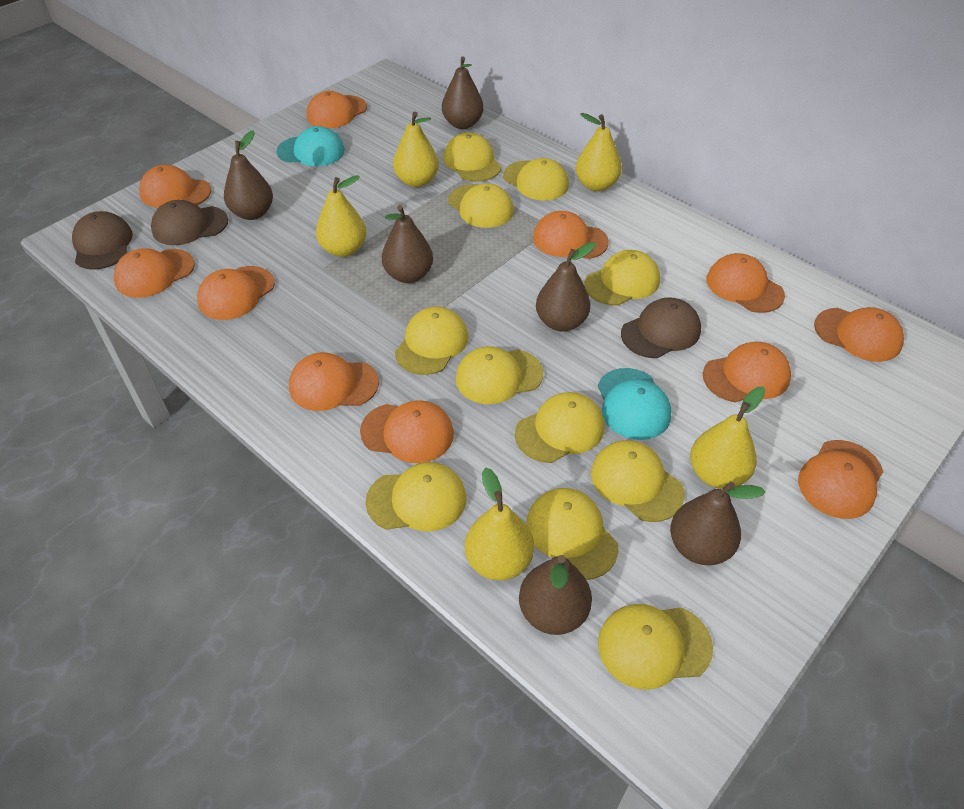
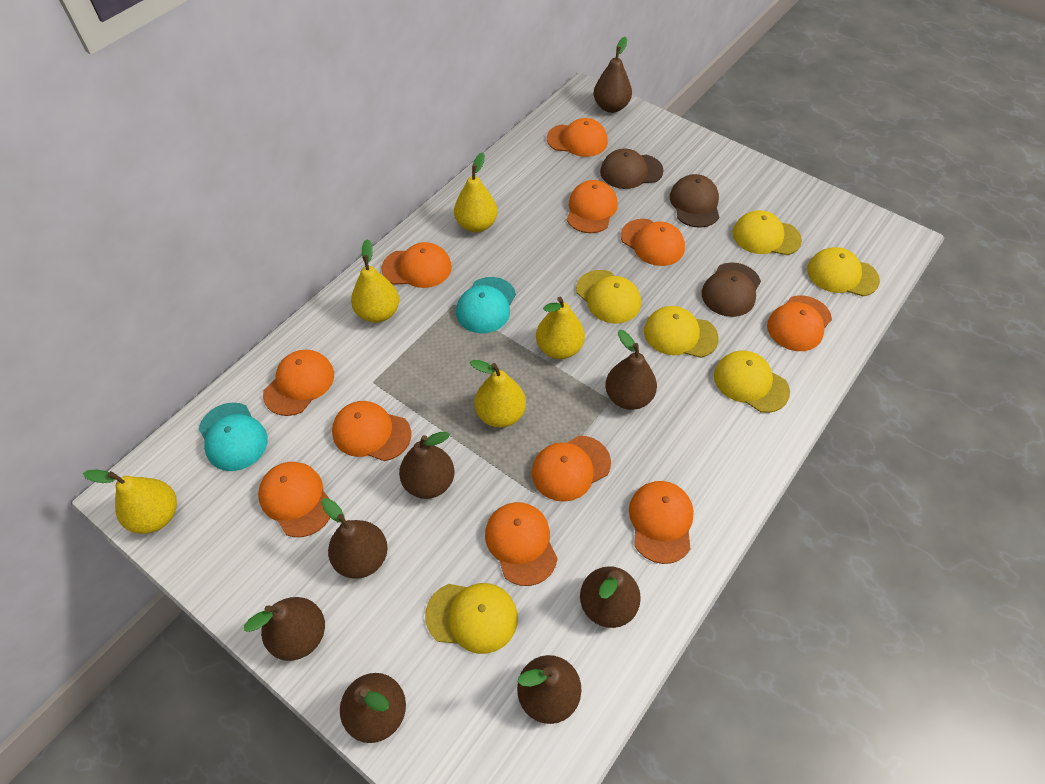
brown pear: 6 -> 8
yellow cap: 11 -> 6

